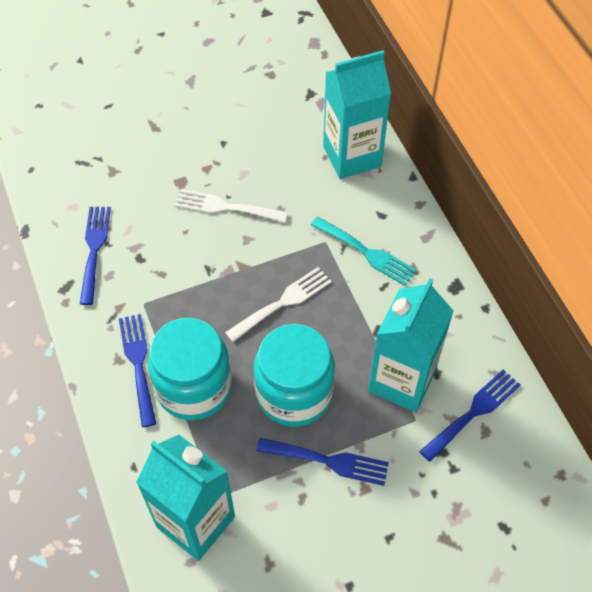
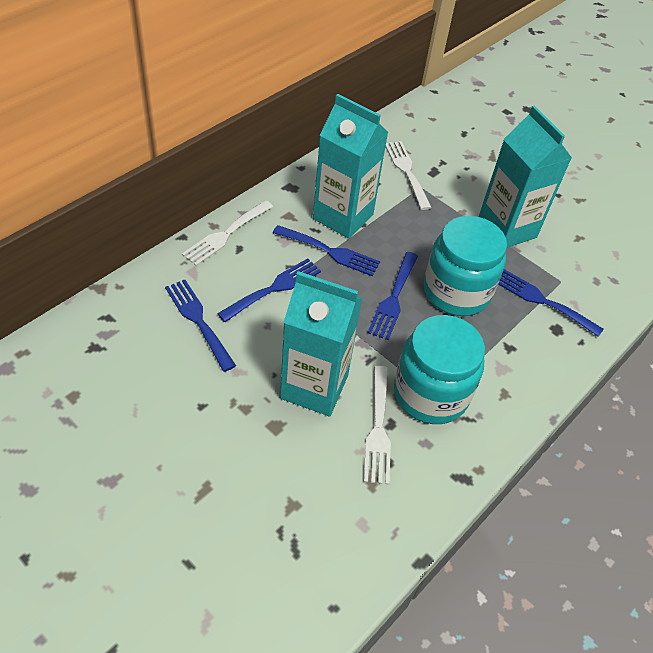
blue fork: 4 -> 5
turquoise fork: 1 -> 0
white fork: 2 -> 3

